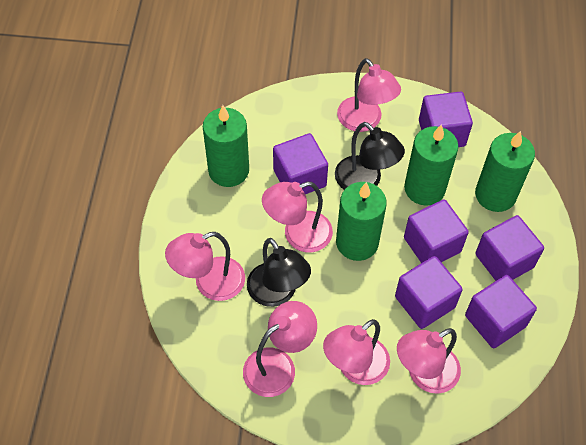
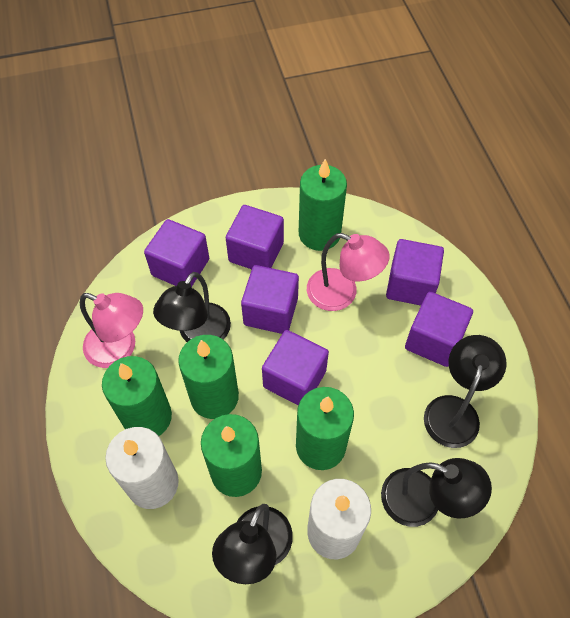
black lamp: 2 -> 4
green candle: 4 -> 5
pink lamp: 6 -> 2
white candle: 0 -> 2

